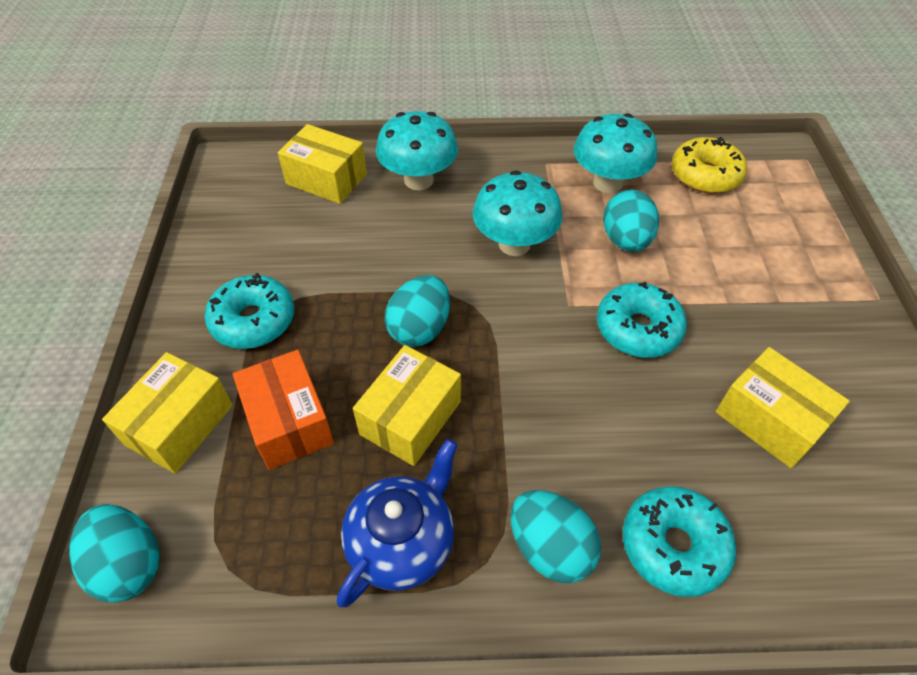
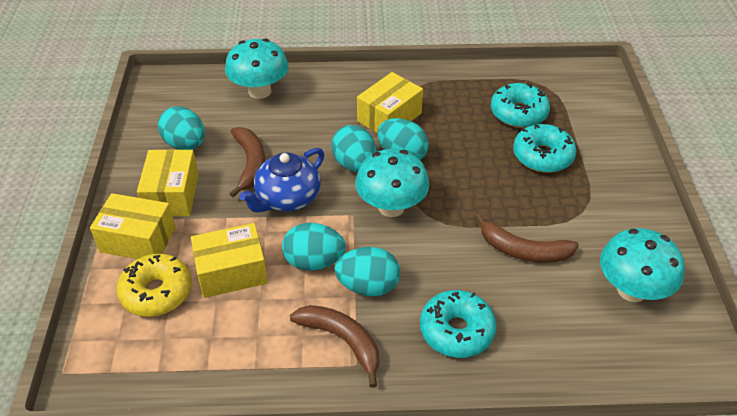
brown banana: 0 -> 3
orange box: 1 -> 0
turquoise egg: 4 -> 5

